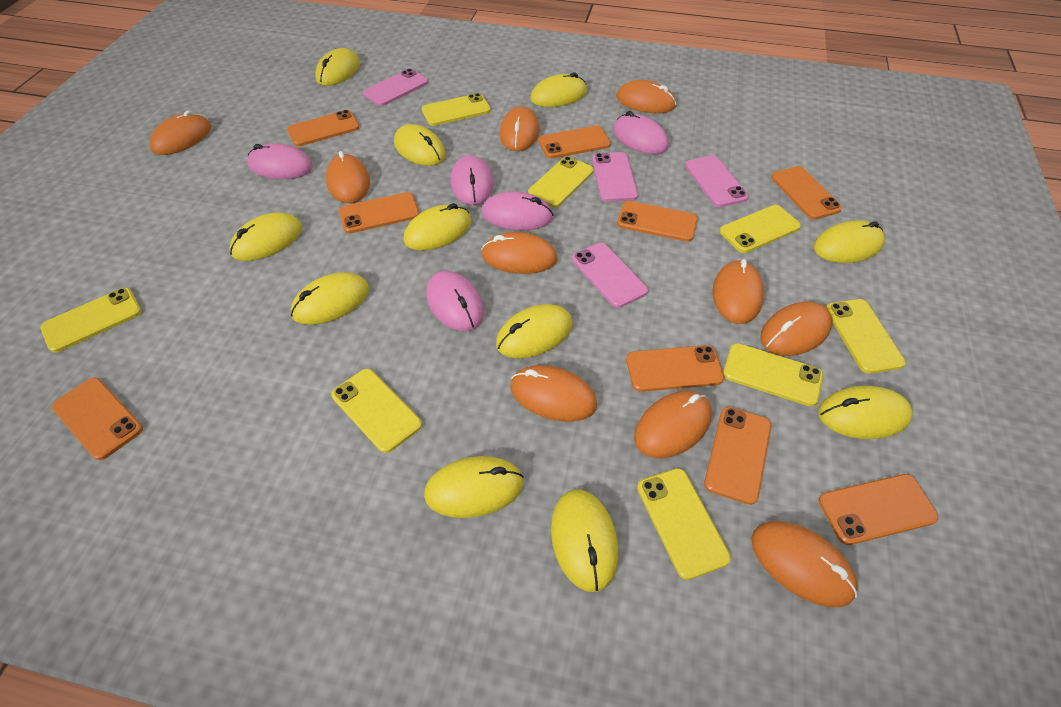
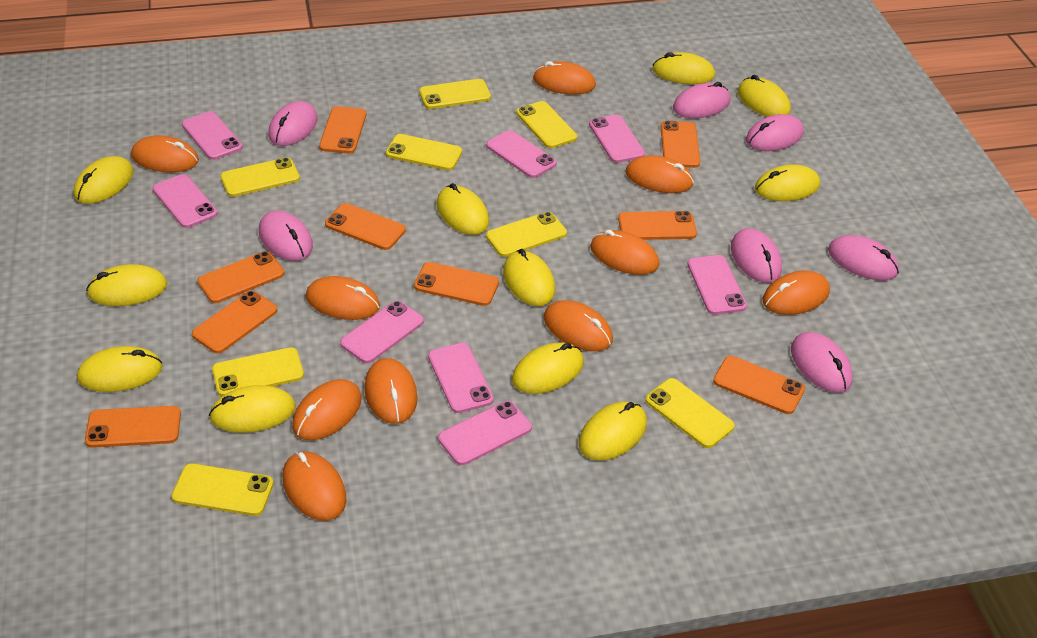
pink mouse: 5 -> 7
pink phone: 4 -> 8

